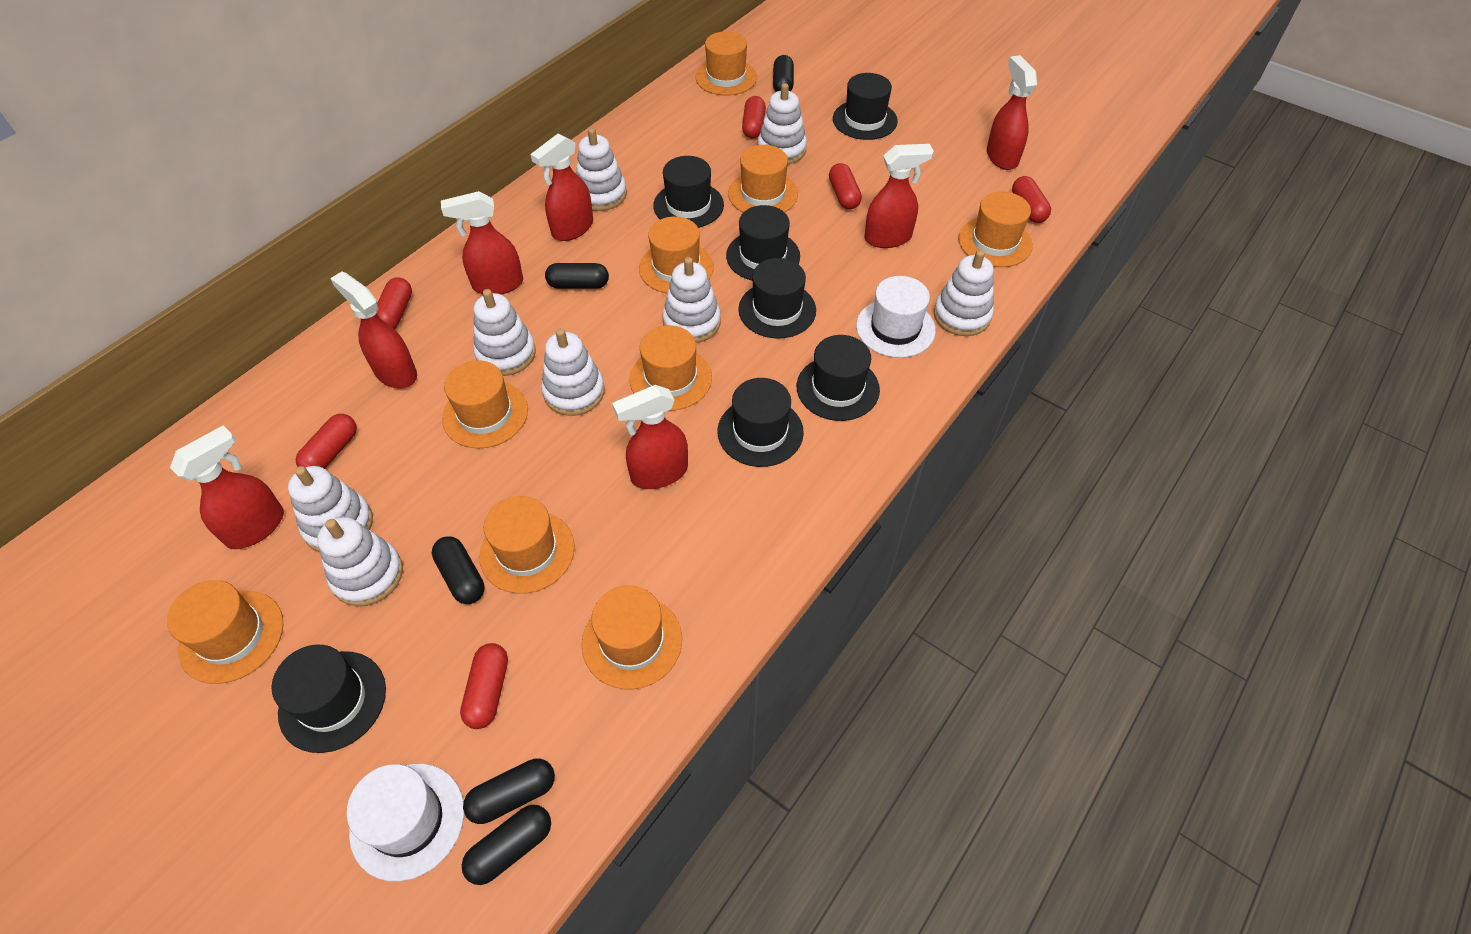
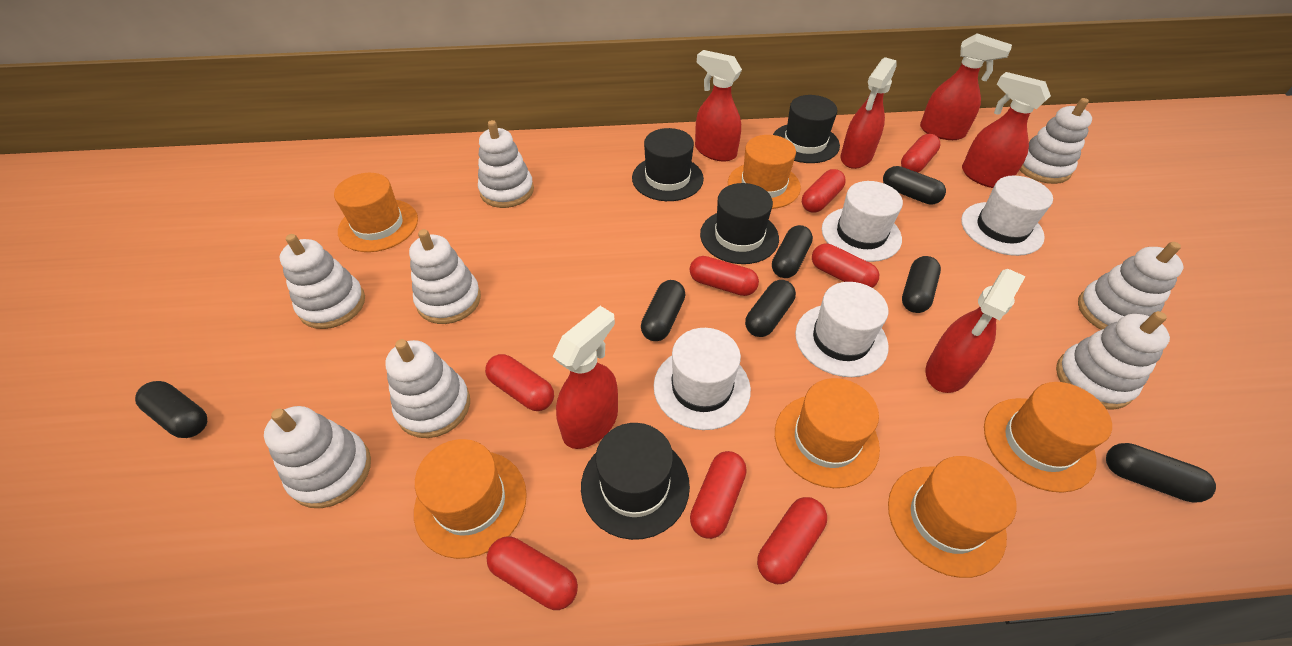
black capsule: 5 -> 7
black hat: 7 -> 4
orange hat: 9 -> 6
red capsule: 6 -> 8
red spray bottle: 7 -> 6
white hat: 2 -> 4

